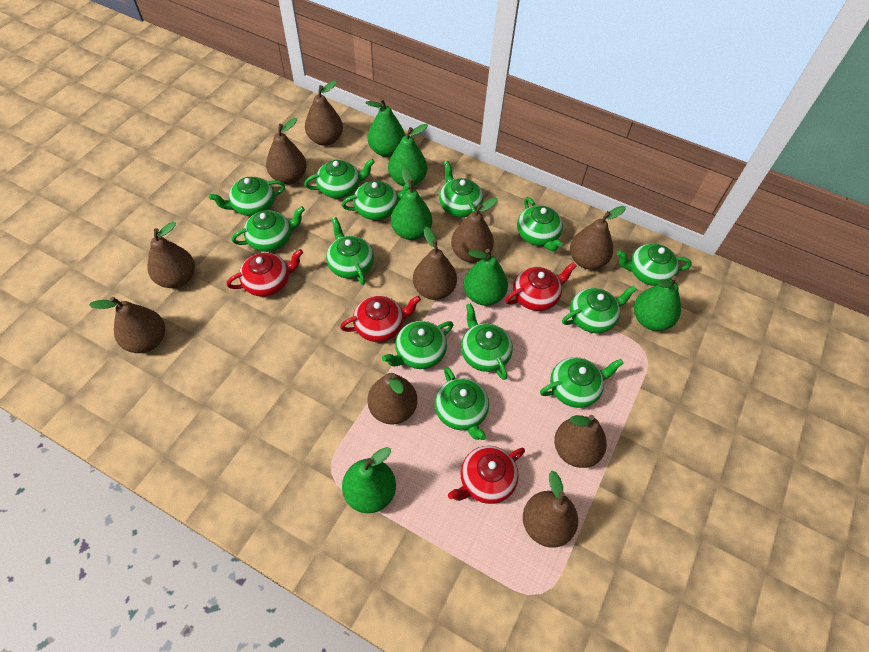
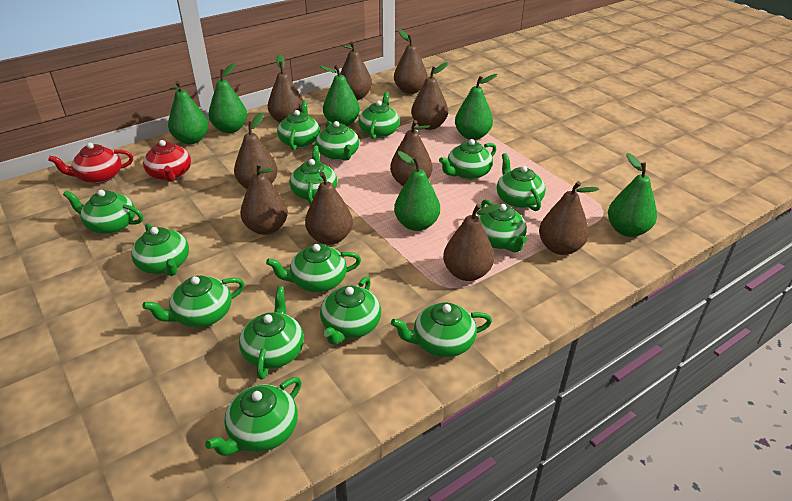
green teapot: 13 -> 15
red teapot: 4 -> 2

